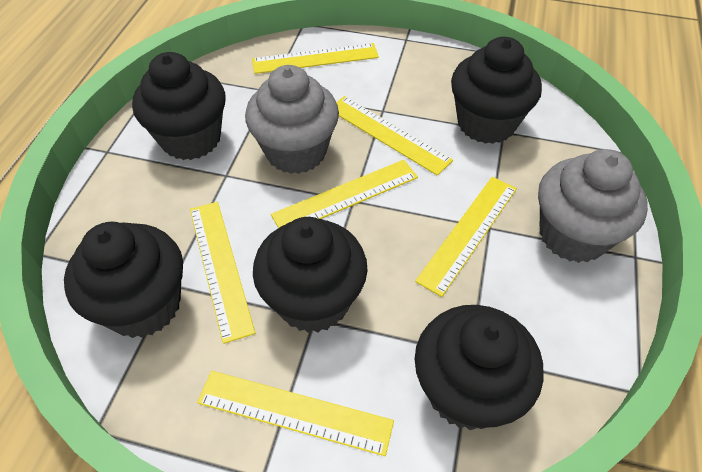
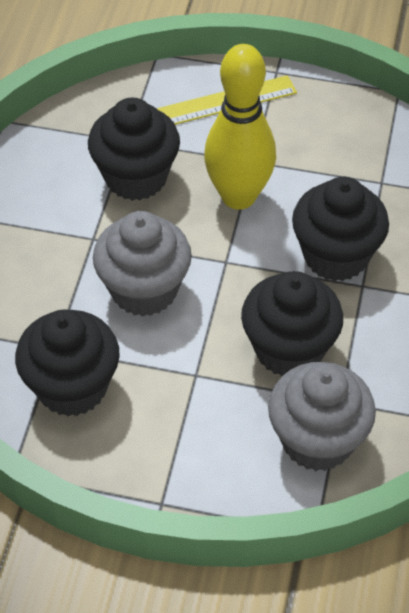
black cupcake: 5 -> 4
yellow bowling pin: 0 -> 1
yellow ruler: 6 -> 1

